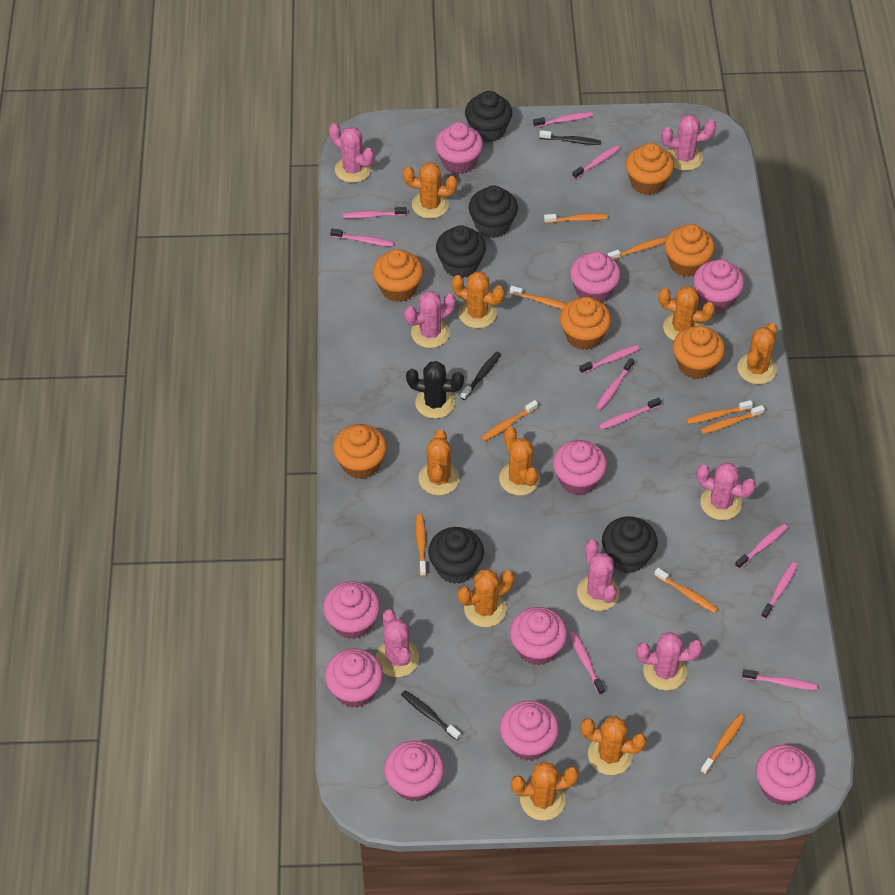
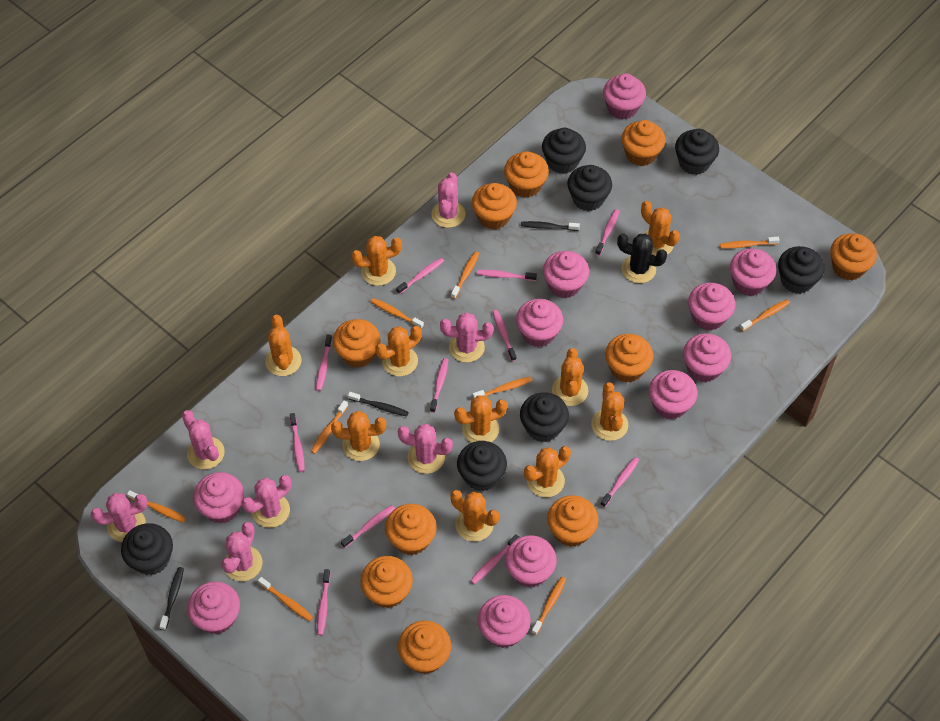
black cupcake: 5 -> 7
orange cactus: 9 -> 10
orange cupcake: 6 -> 10
pink cupcake: 10 -> 11

